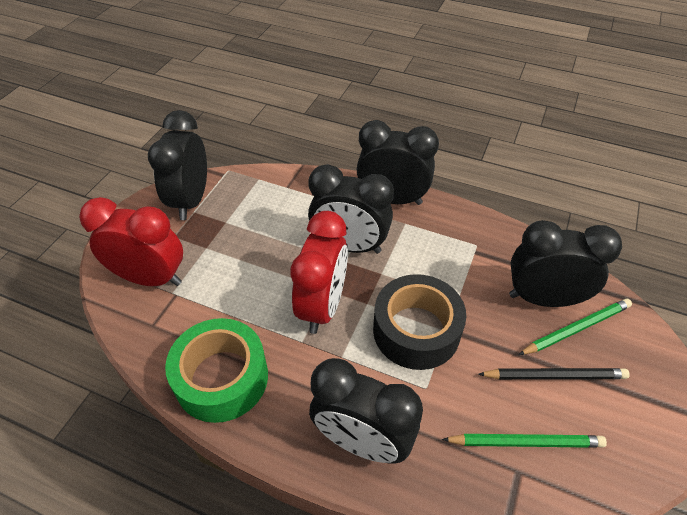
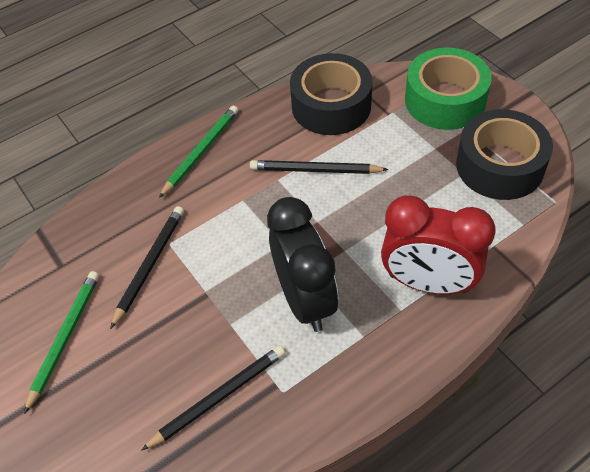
black clock: 5 -> 1
black pencil: 1 -> 3
black tape: 1 -> 2
red clock: 2 -> 1

